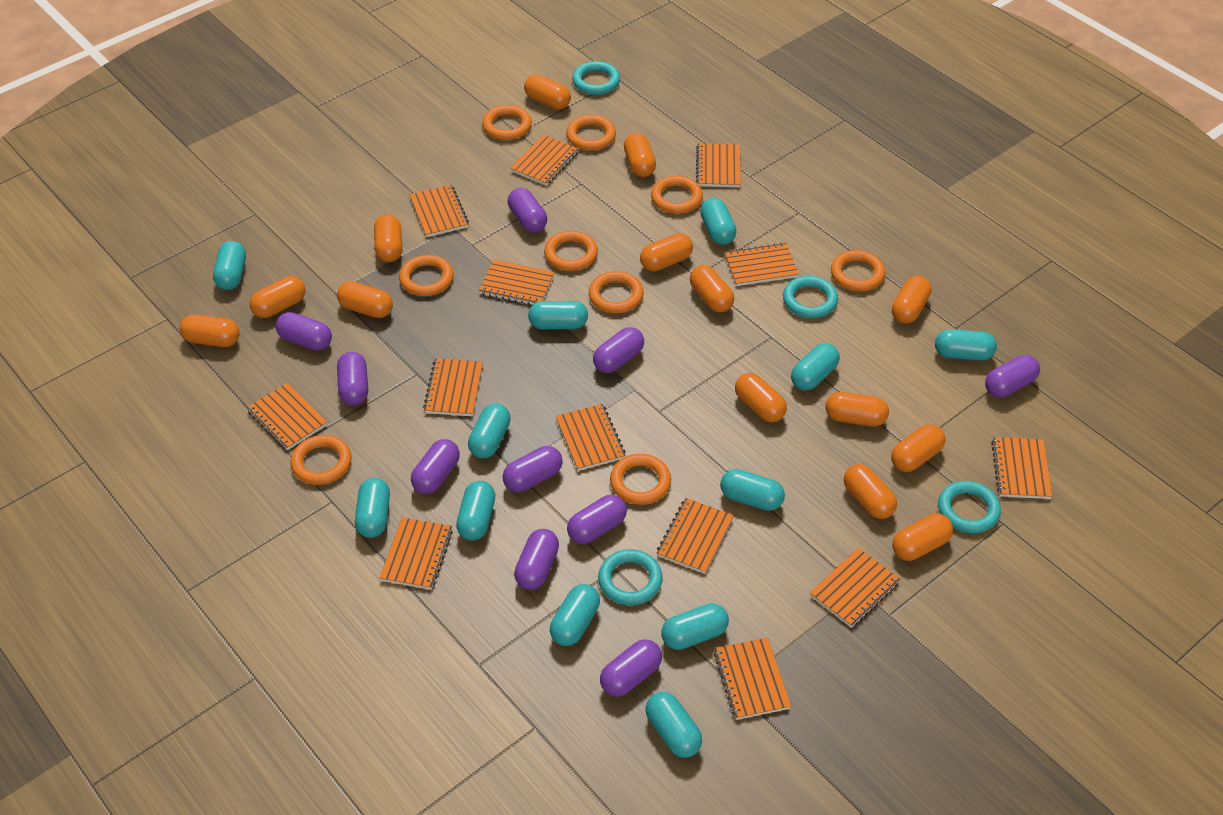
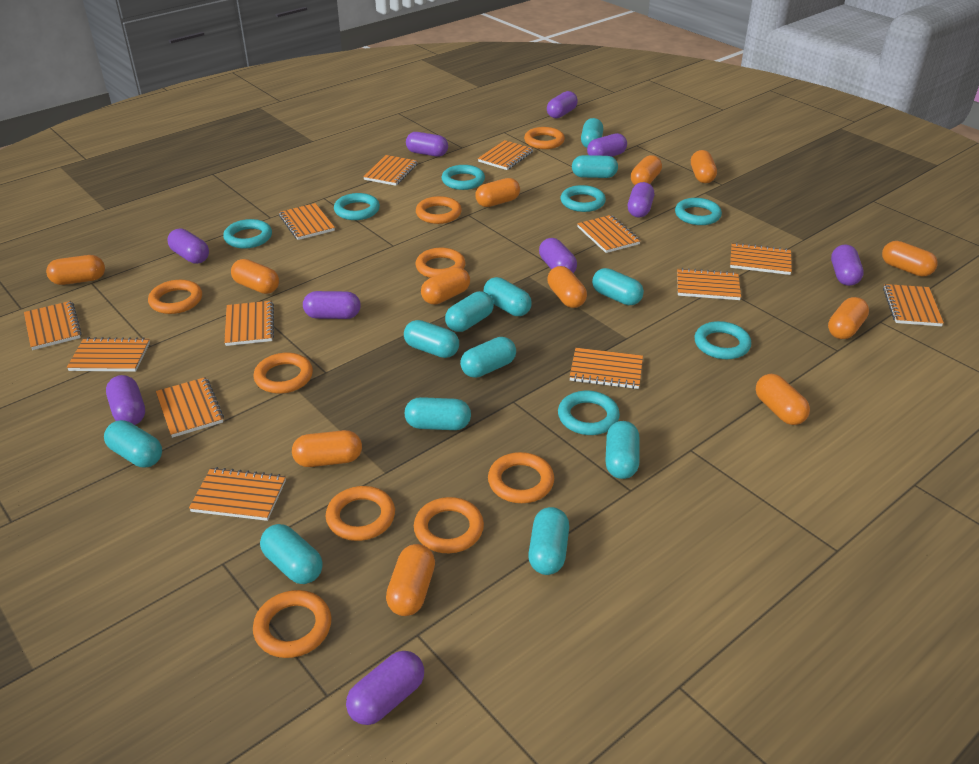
orange capsule: 14 -> 12
turquoise ring: 4 -> 7

